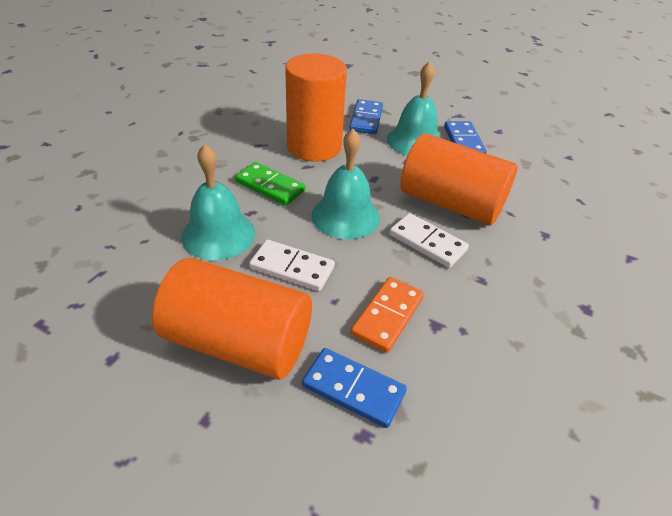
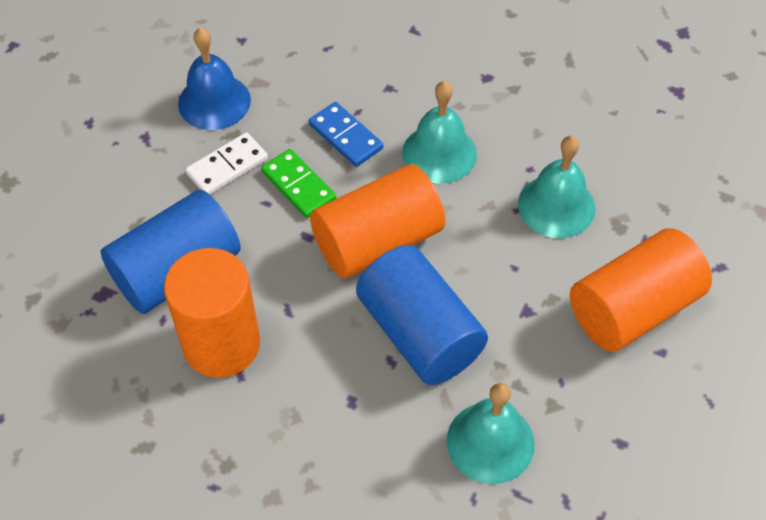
blue bell: 0 -> 1
blue cylinder: 0 -> 2
blue domino: 3 -> 1
orange domino: 1 -> 0
white domino: 2 -> 1

